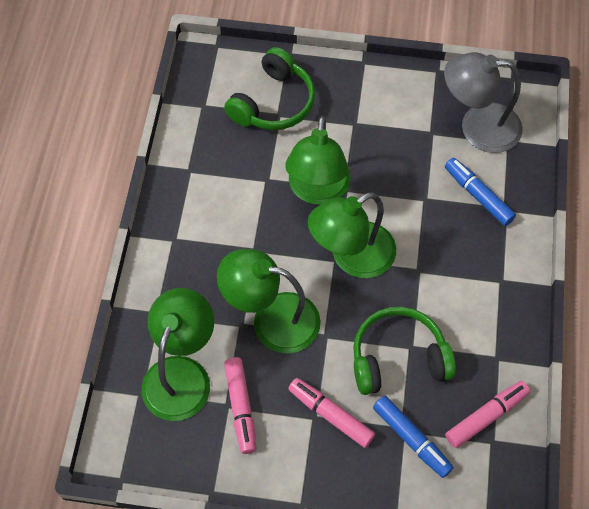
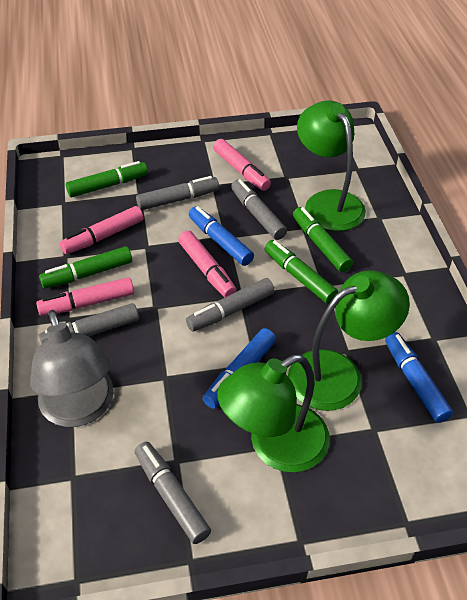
blue marker: 2 -> 3
green headphones: 2 -> 0
green lamp: 4 -> 3
green marker: 0 -> 4
grey marker: 0 -> 5
pink marker: 3 -> 4

